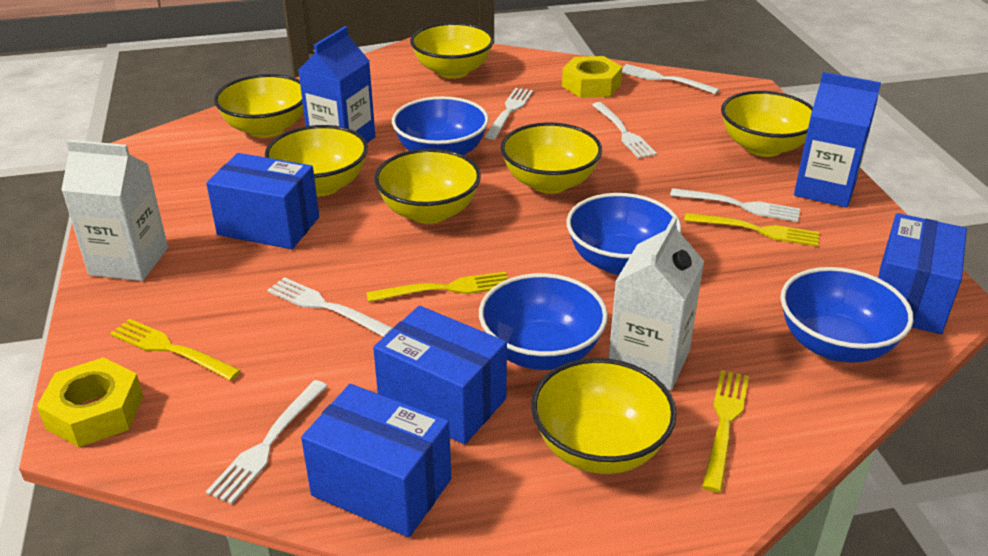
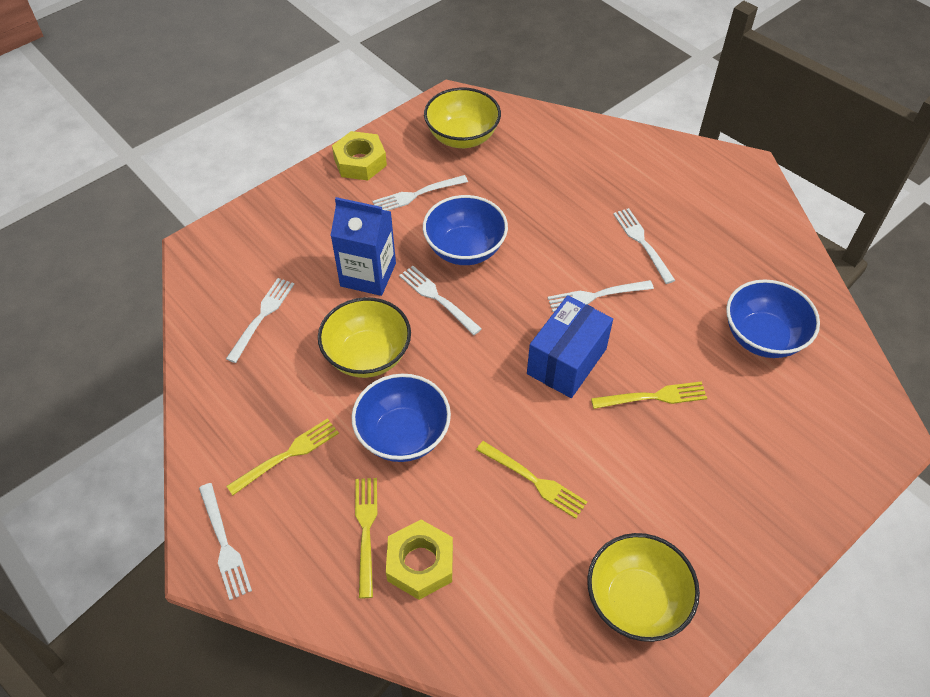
blue bowl: 4 -> 3
blue box: 4 -> 1
blue carton: 2 -> 1
white carton: 2 -> 0
yellow bowl: 7 -> 3

